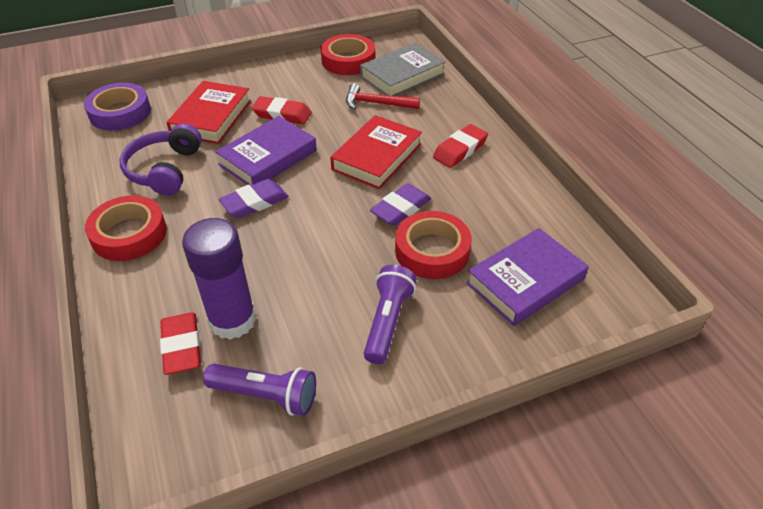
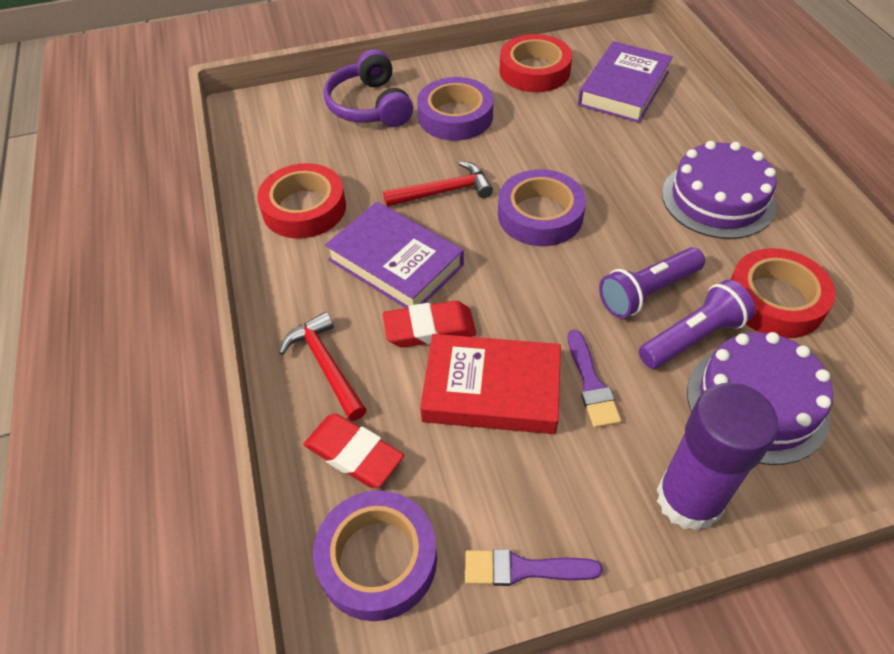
grey book: 1 -> 0
purple brush: 0 -> 2
purple cake: 0 -> 2
purple eraser: 2 -> 0
purple tape: 1 -> 3
red book: 2 -> 1
red eraser: 3 -> 2
red hammer: 1 -> 2

